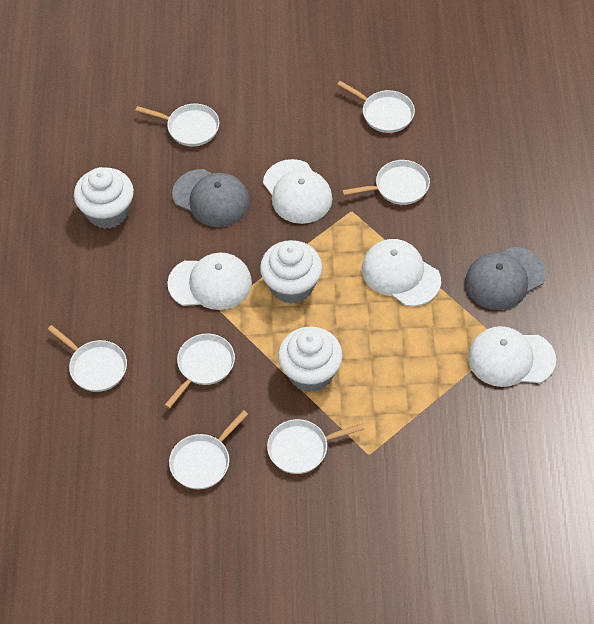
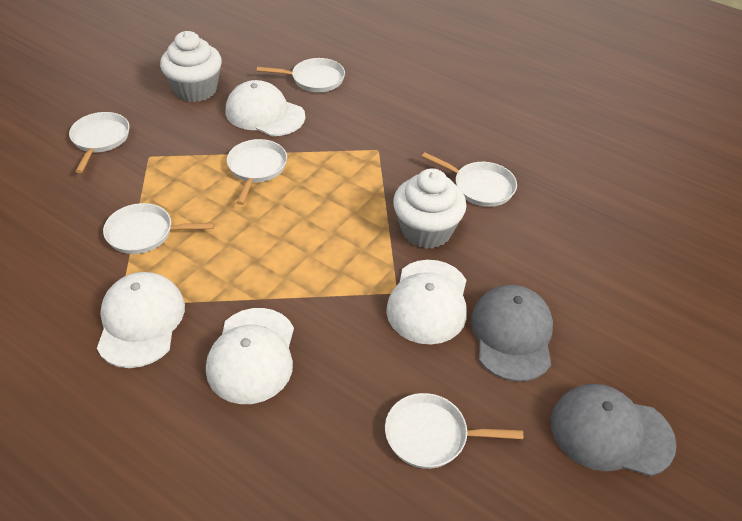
white cupcake: 3 -> 2
white pan: 7 -> 6

